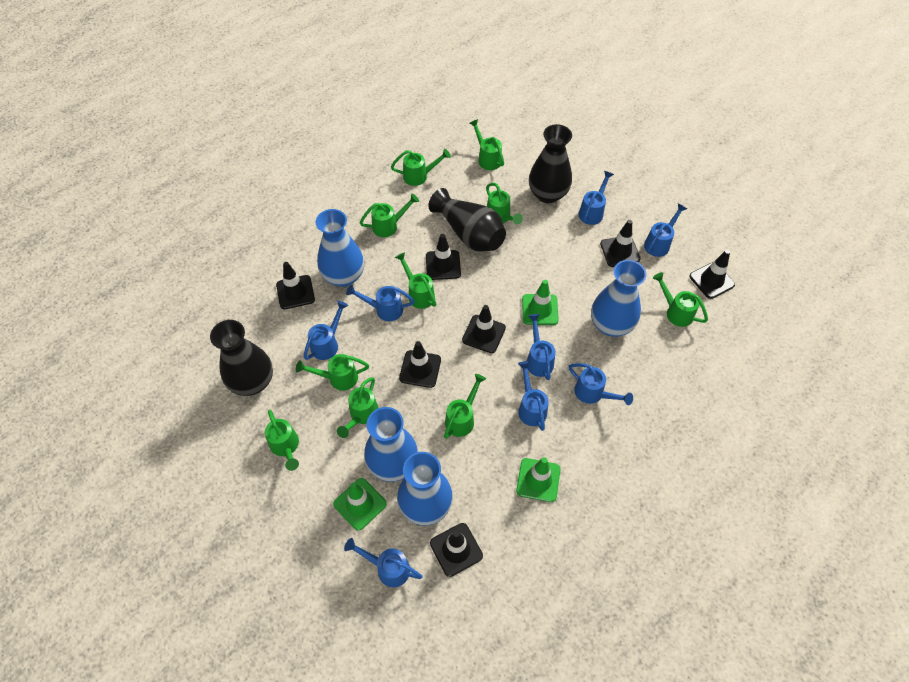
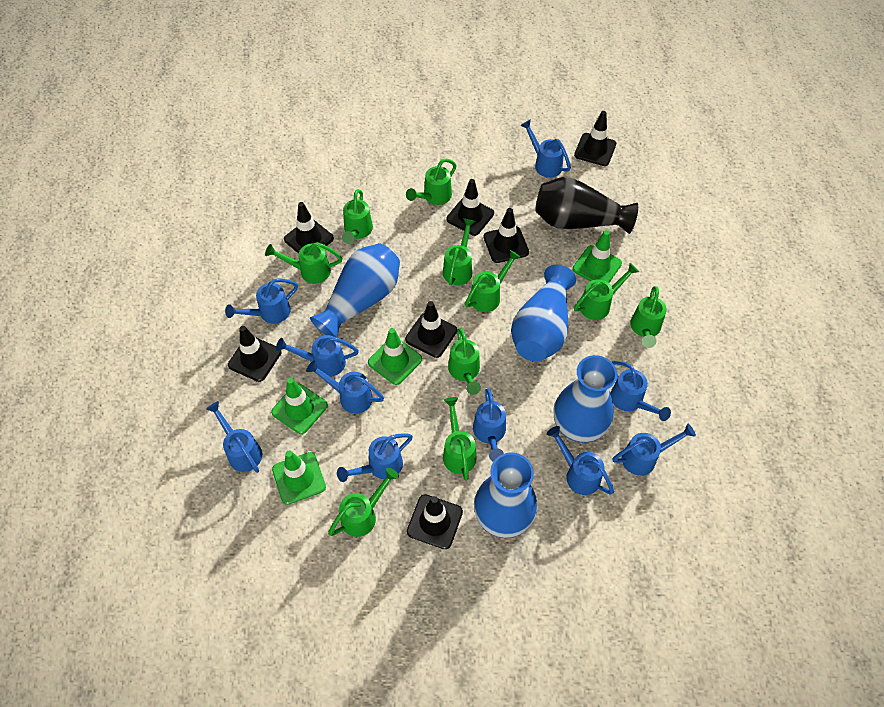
black vase: 3 -> 1
blue watering can: 8 -> 10
green traffic cone: 3 -> 4

